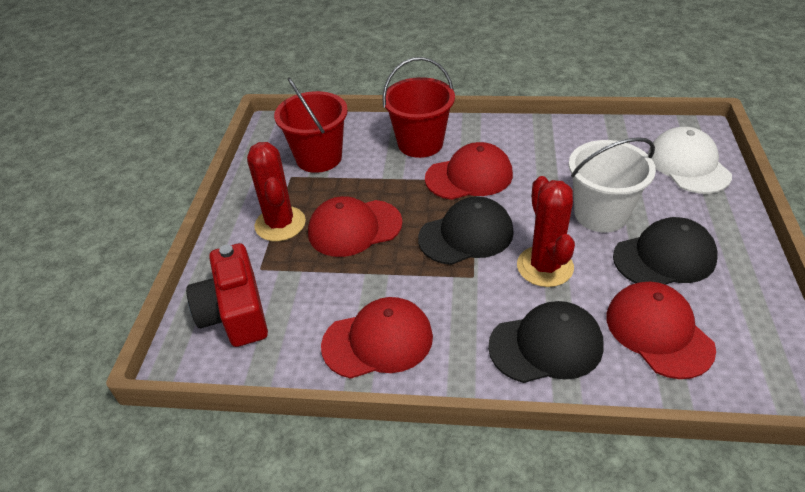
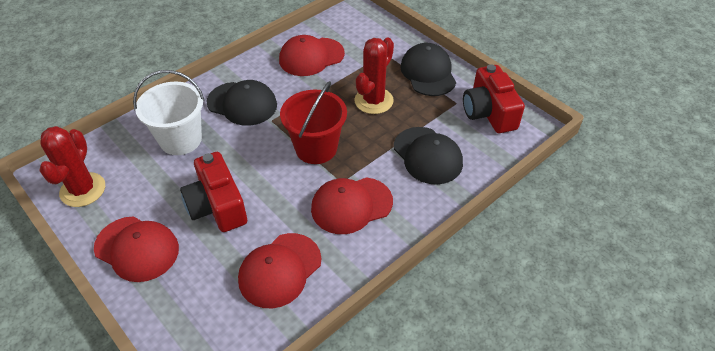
red bucket: 2 -> 1
red camera: 1 -> 2
white cap: 1 -> 0

